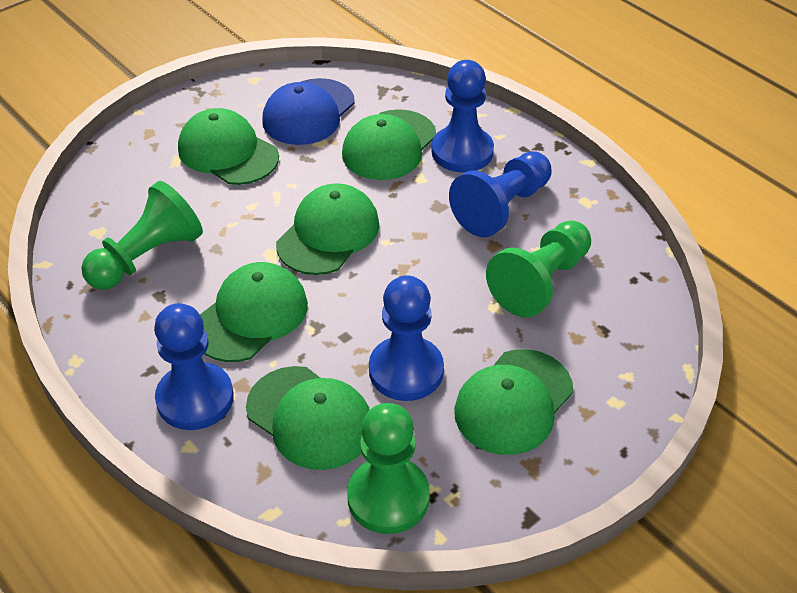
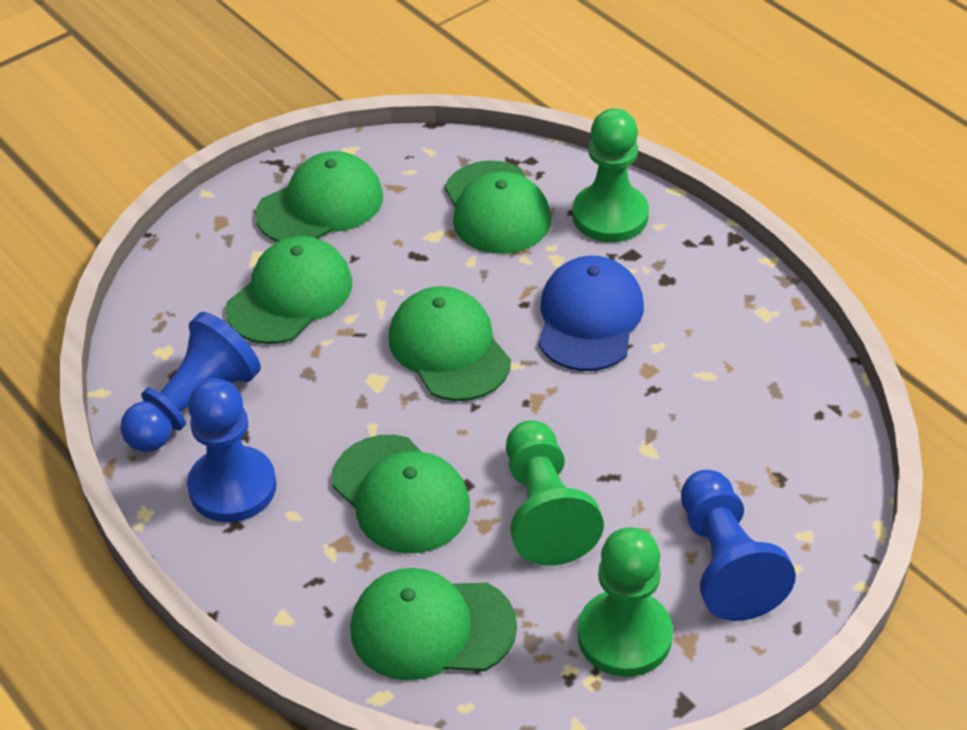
blue pawn: 4 -> 3

